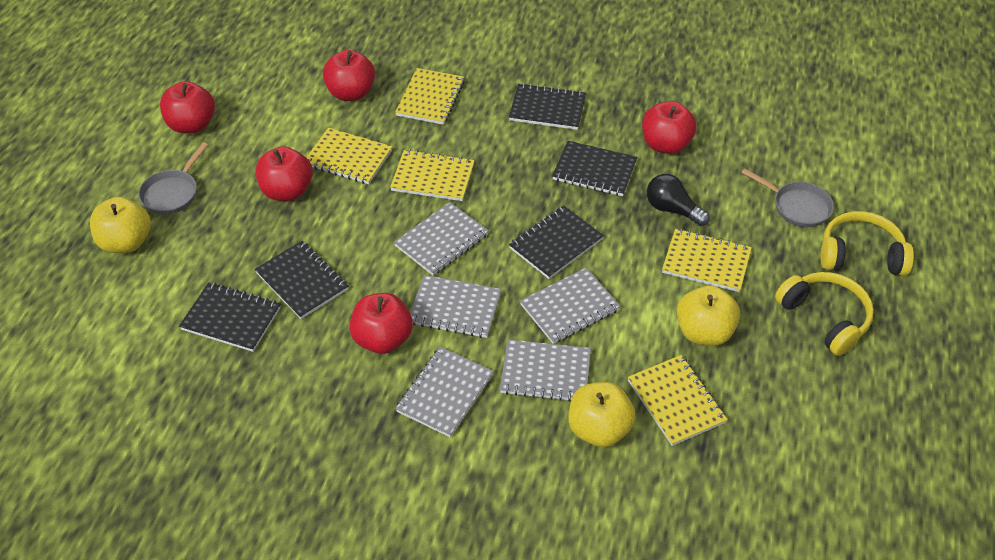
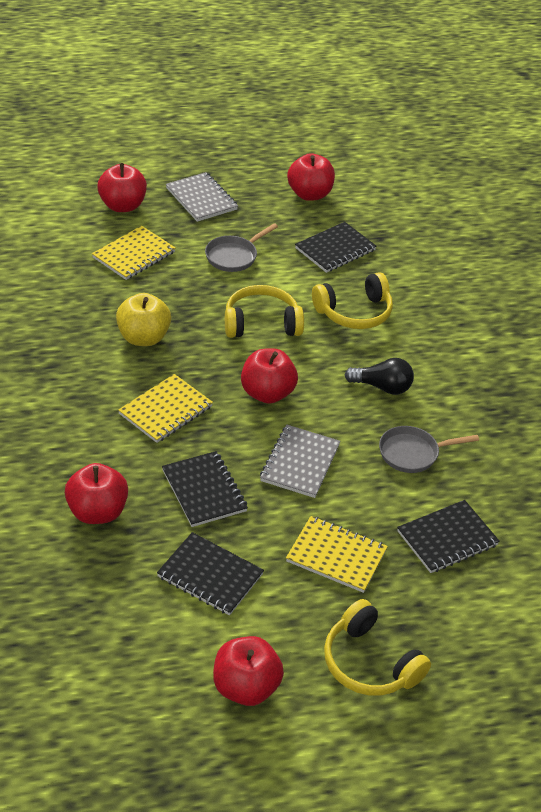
black notebook: 5 -> 4
grey notebook: 5 -> 2
yellow apple: 3 -> 1
yellow headphones: 2 -> 3
yellow notebook: 5 -> 3

